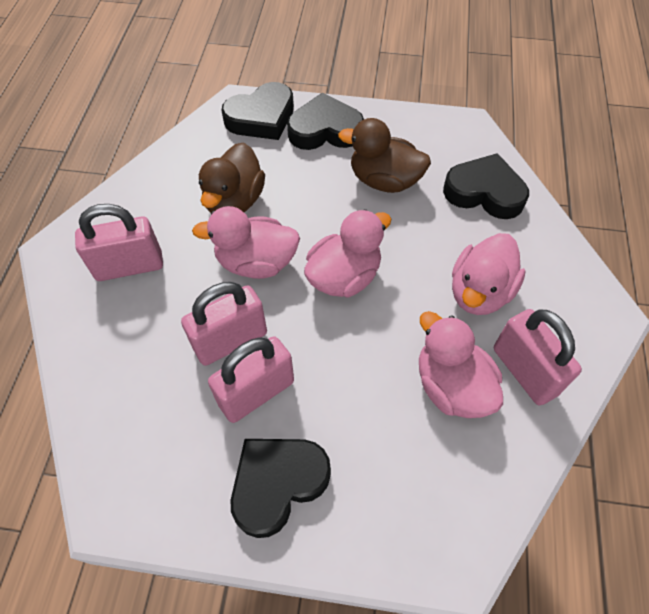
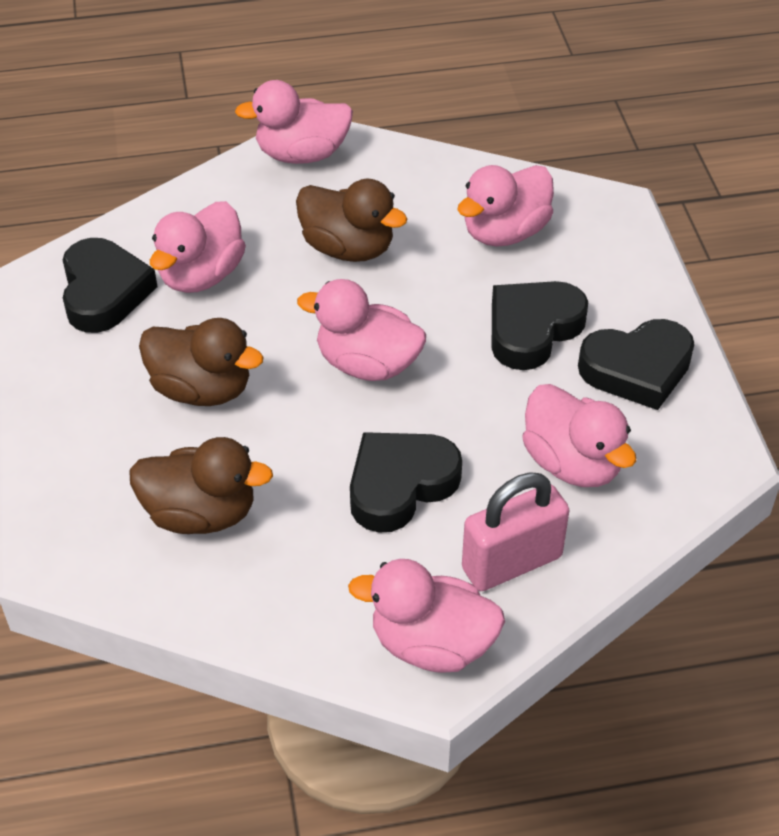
brown duck: 2 -> 3
pink duck: 4 -> 6
pink padlock: 4 -> 1

